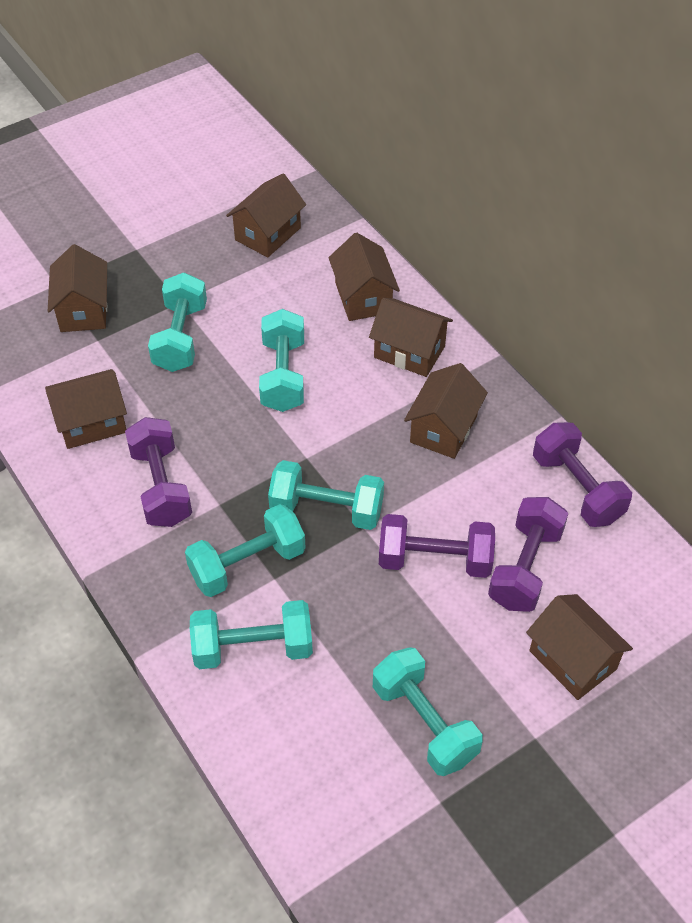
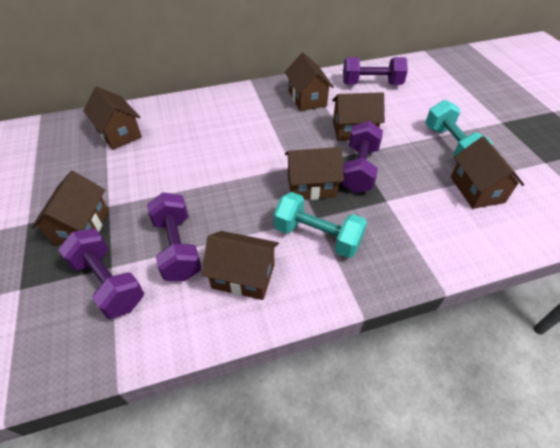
turquoise dumbbell: 6 -> 2

